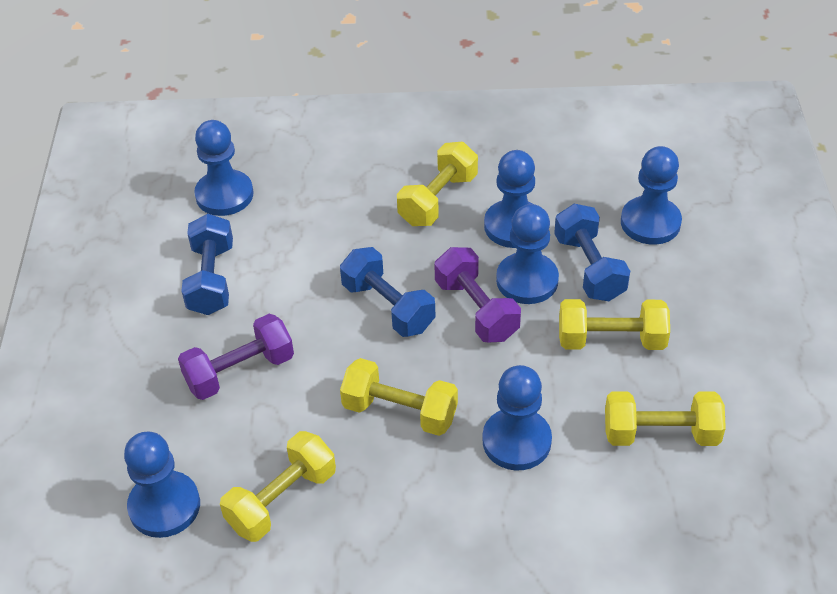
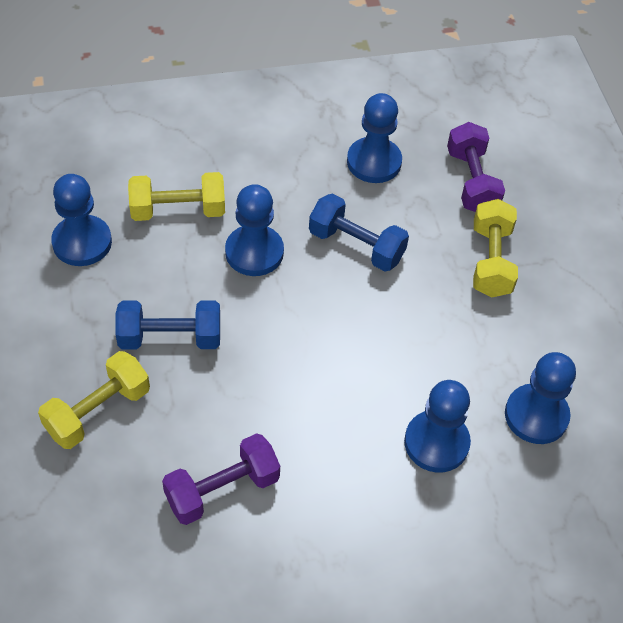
blue dumbbell: 3 -> 2
blue pawn: 6 -> 5
yellow dumbbell: 5 -> 3

